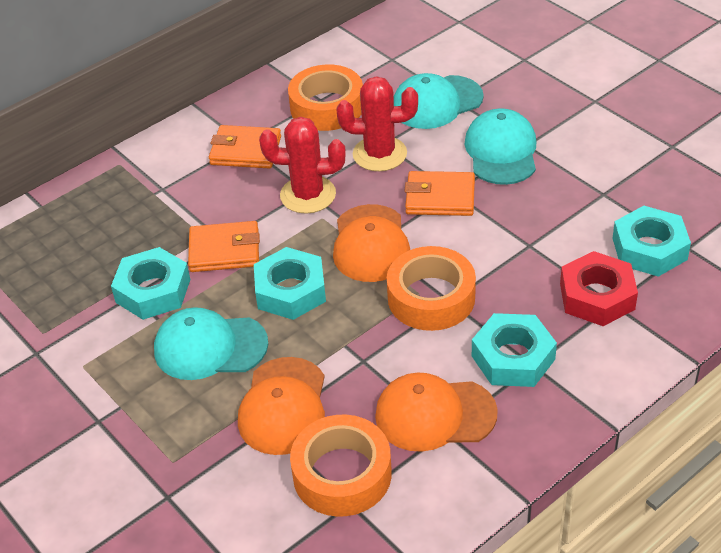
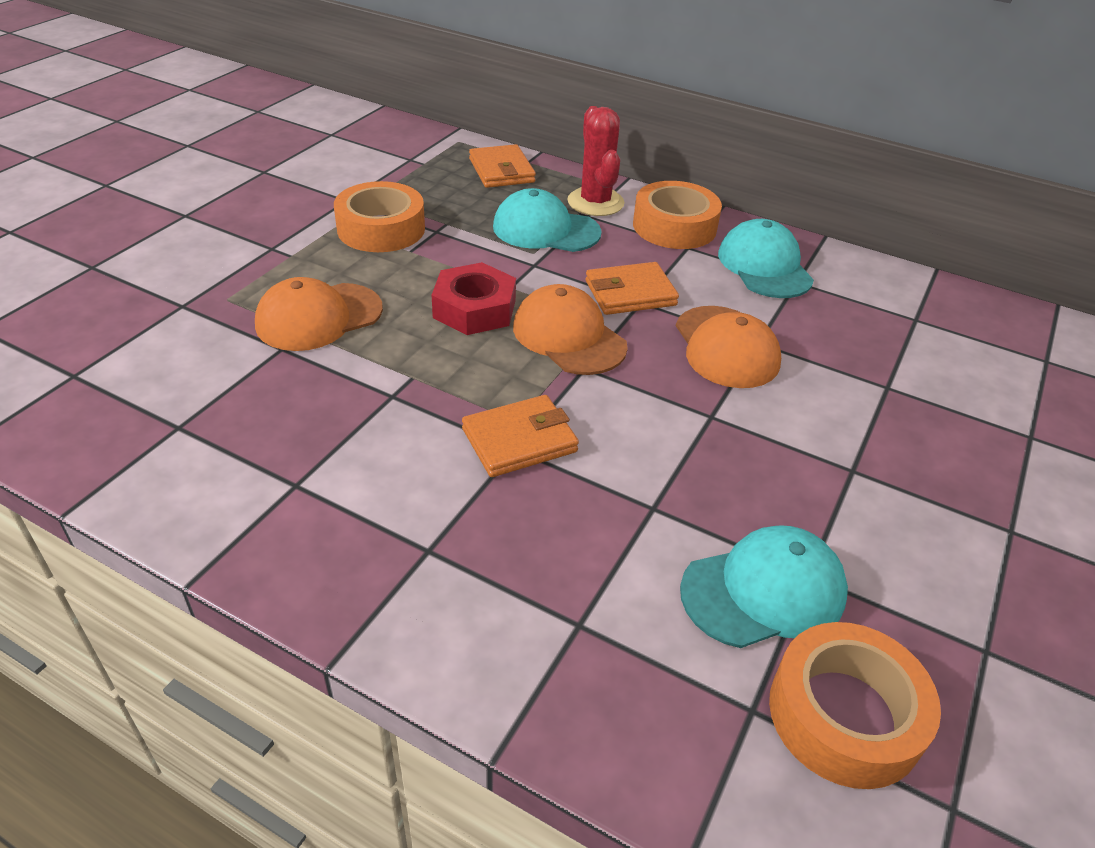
red cactus: 2 -> 1
turquoise nut: 4 -> 0

